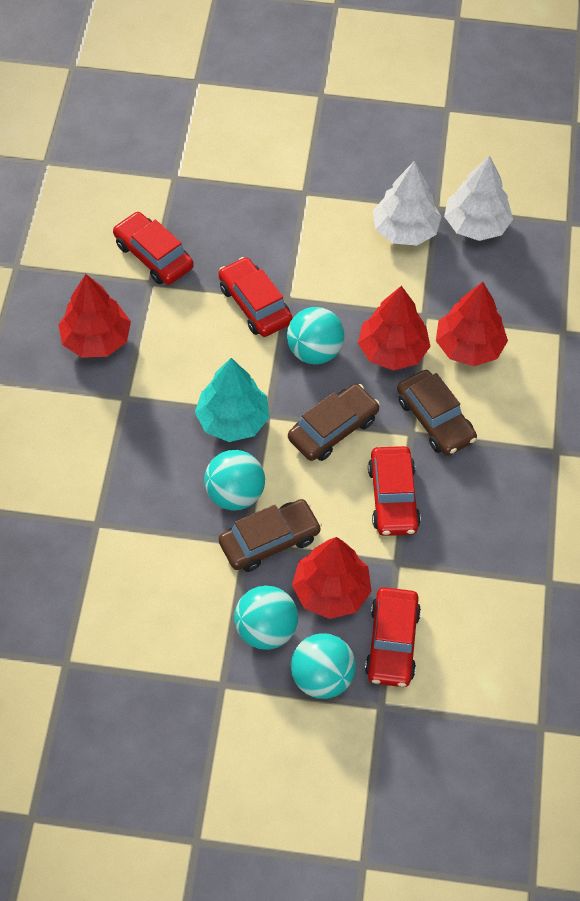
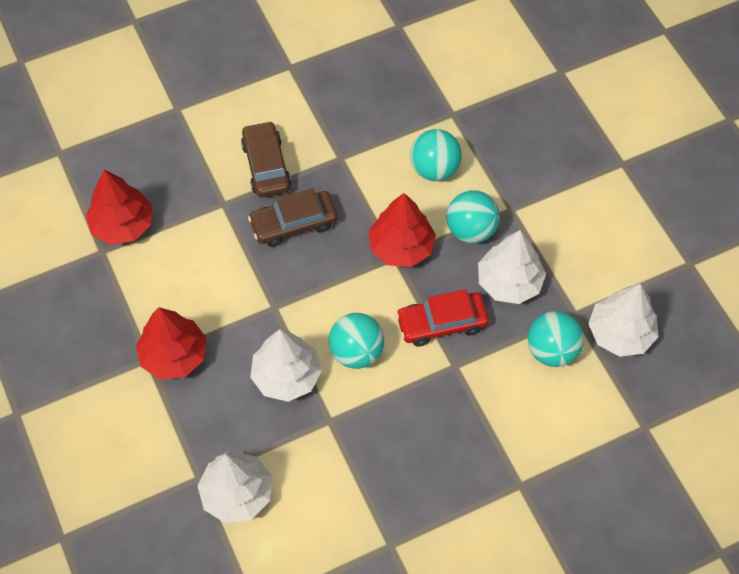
brown car: 3 -> 2
red car: 4 -> 1
red tree: 4 -> 3
turquoise tree: 1 -> 0
white tree: 2 -> 4

